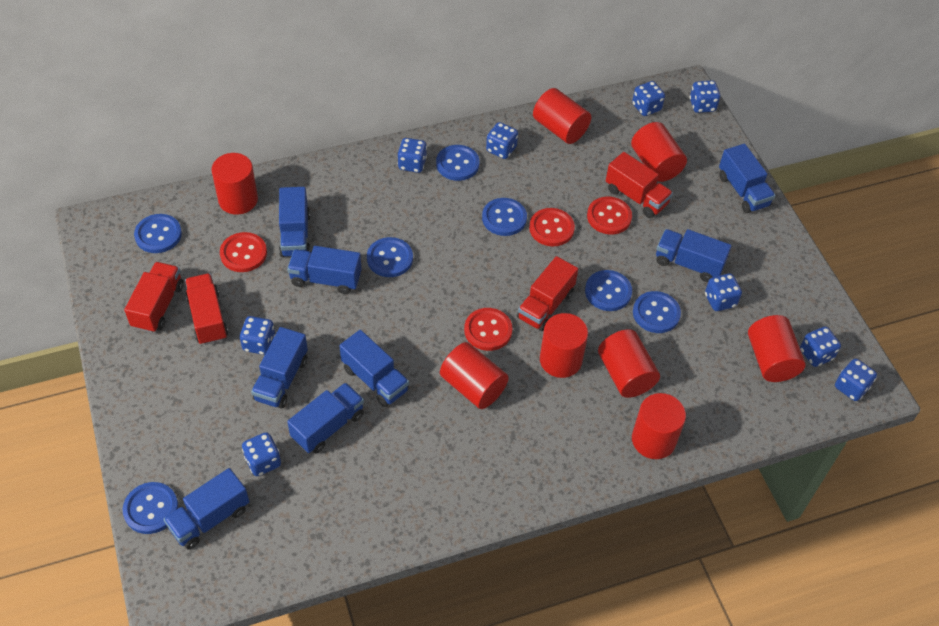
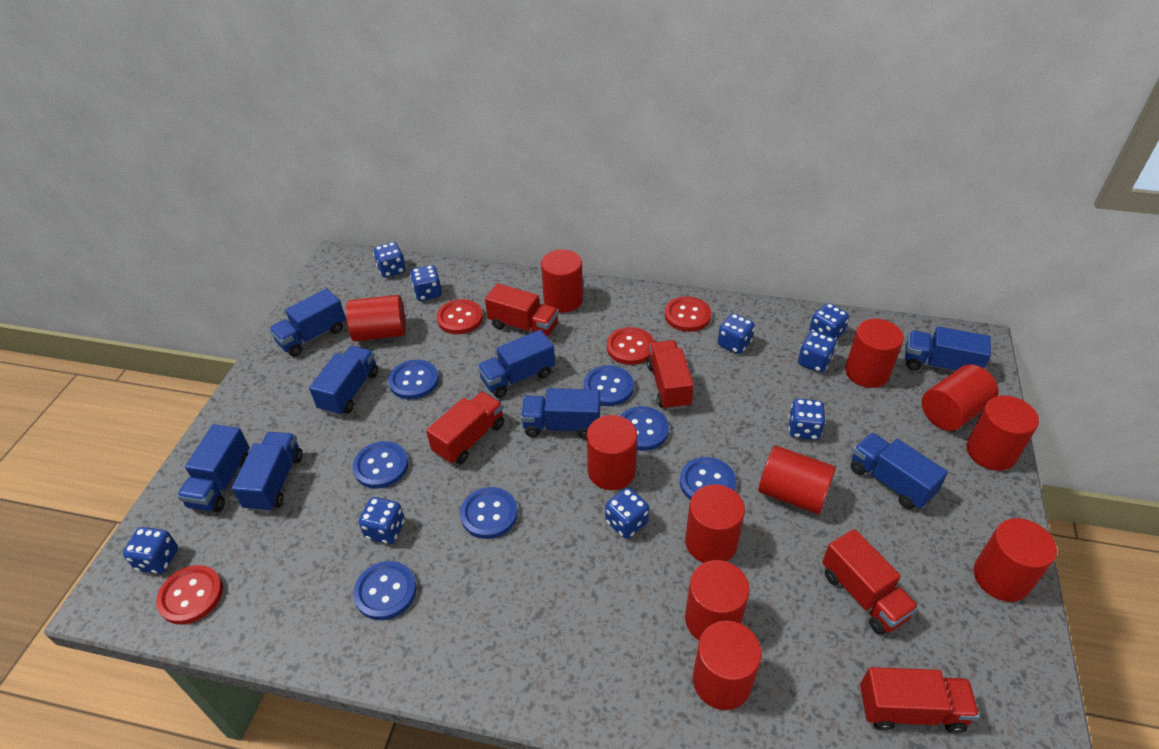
red cylinder: 8 -> 11
red truck: 4 -> 5

